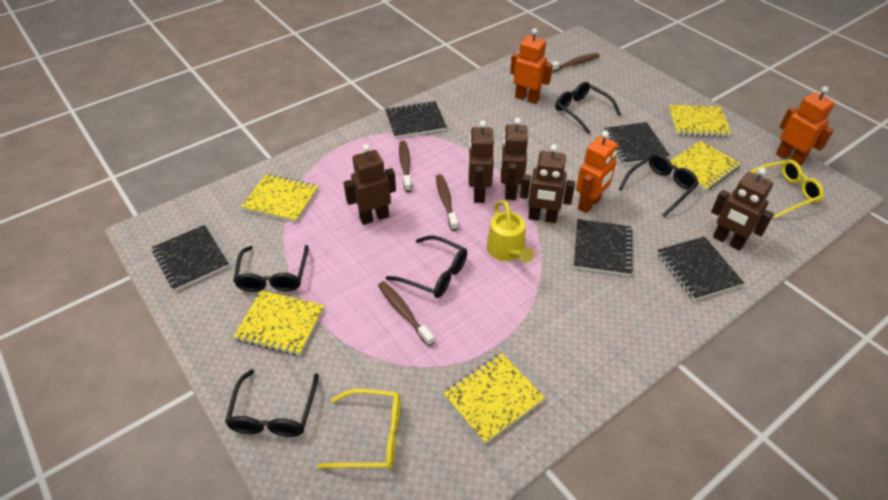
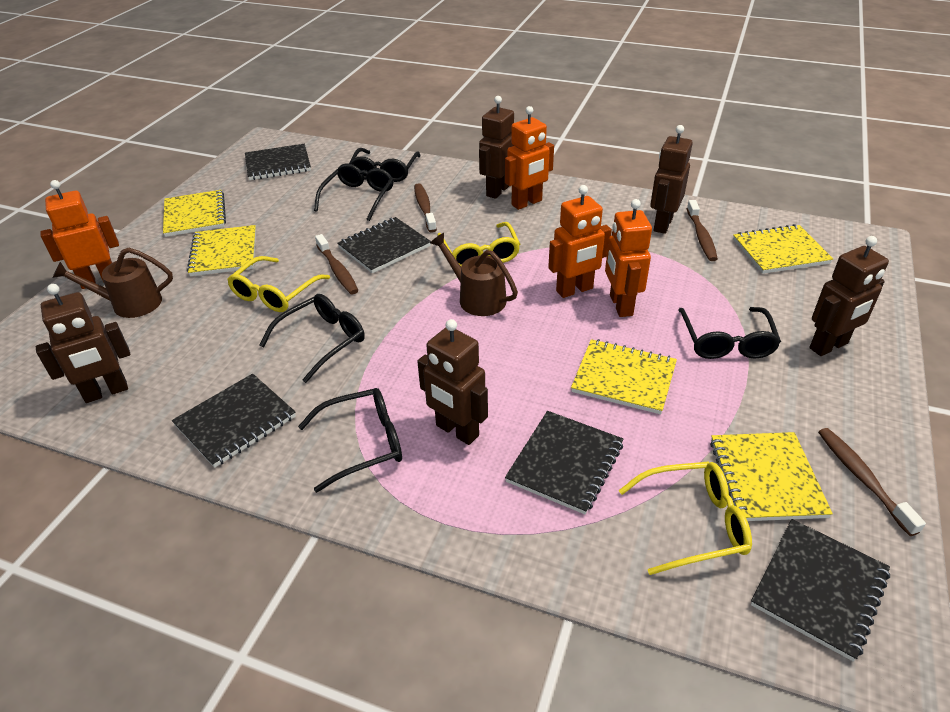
brown watering can: 0 -> 2
orange robot: 3 -> 4
yellow glasses: 2 -> 3
yellow watering can: 1 -> 0

